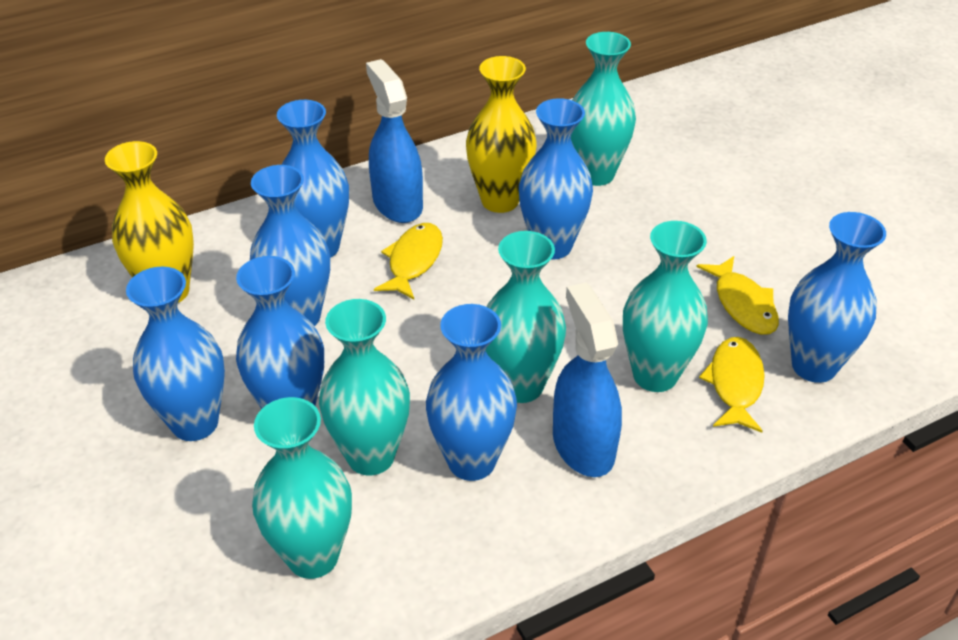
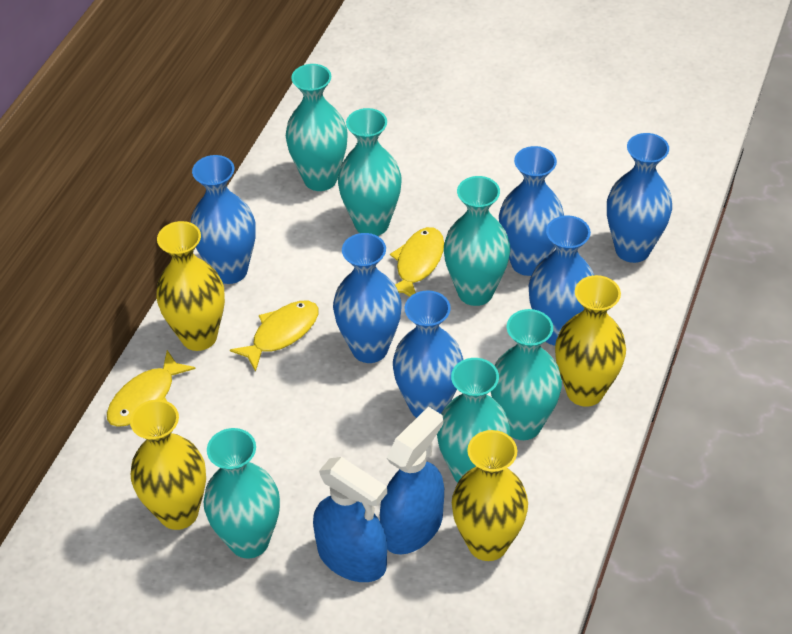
blue vase: 7 -> 6
turquoise vase: 5 -> 6
yellow vase: 2 -> 4

